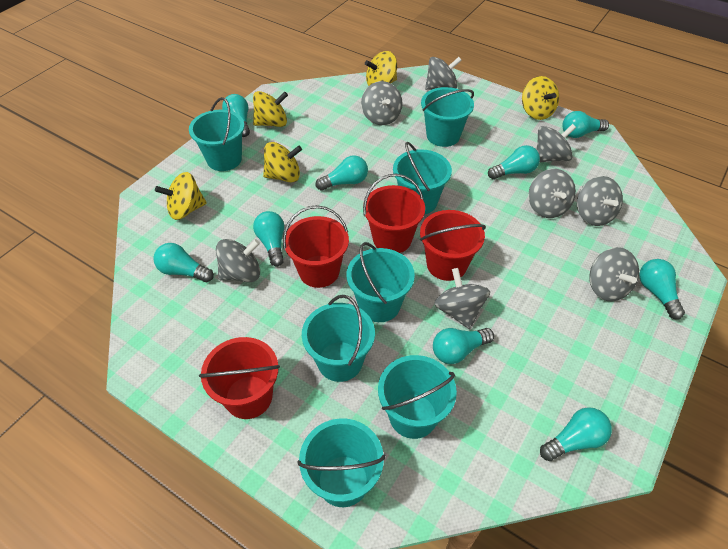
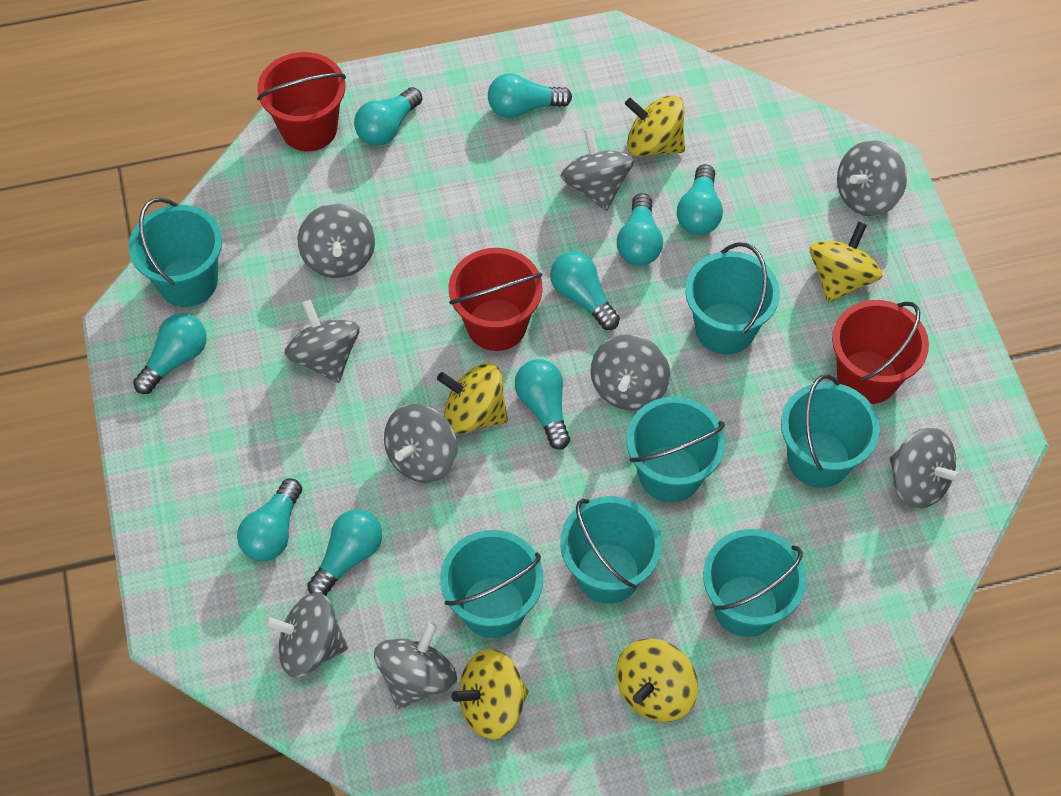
grey spinning top: 8 -> 9
red bucket: 4 -> 3

